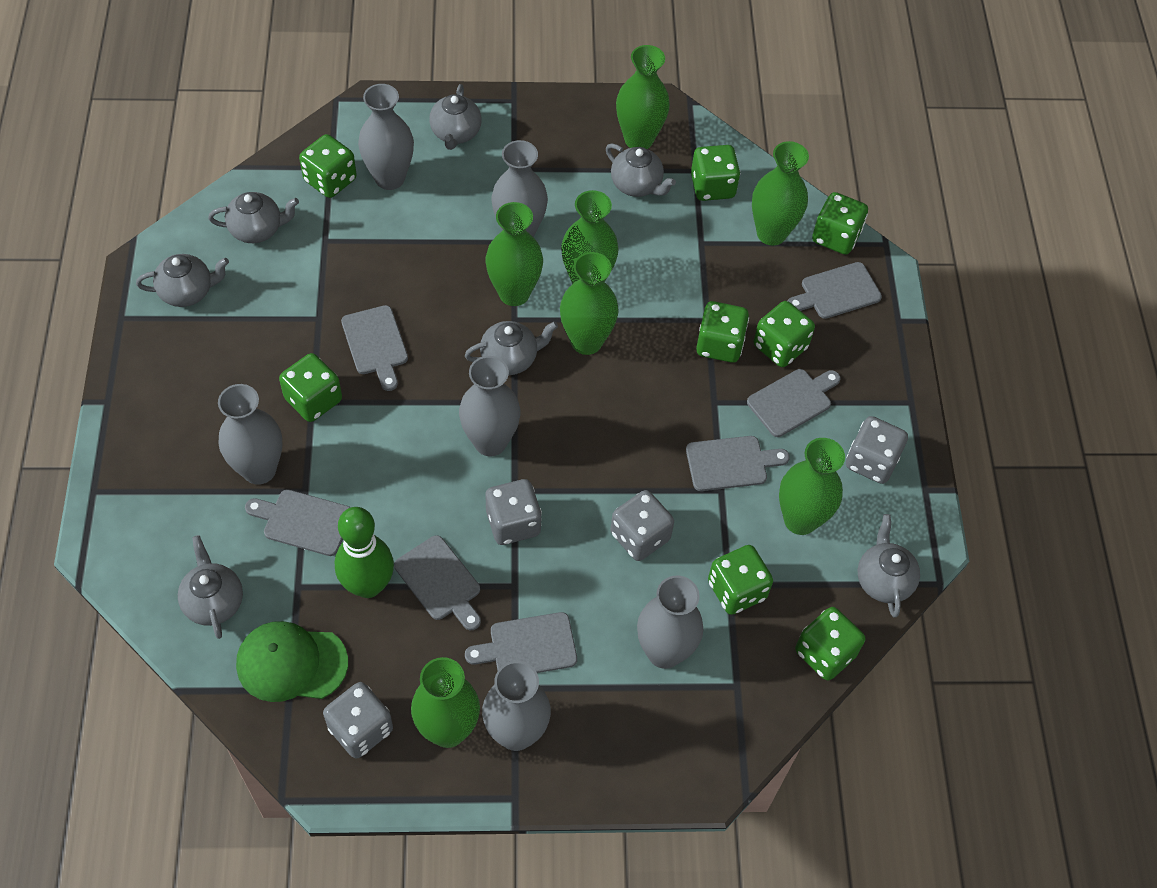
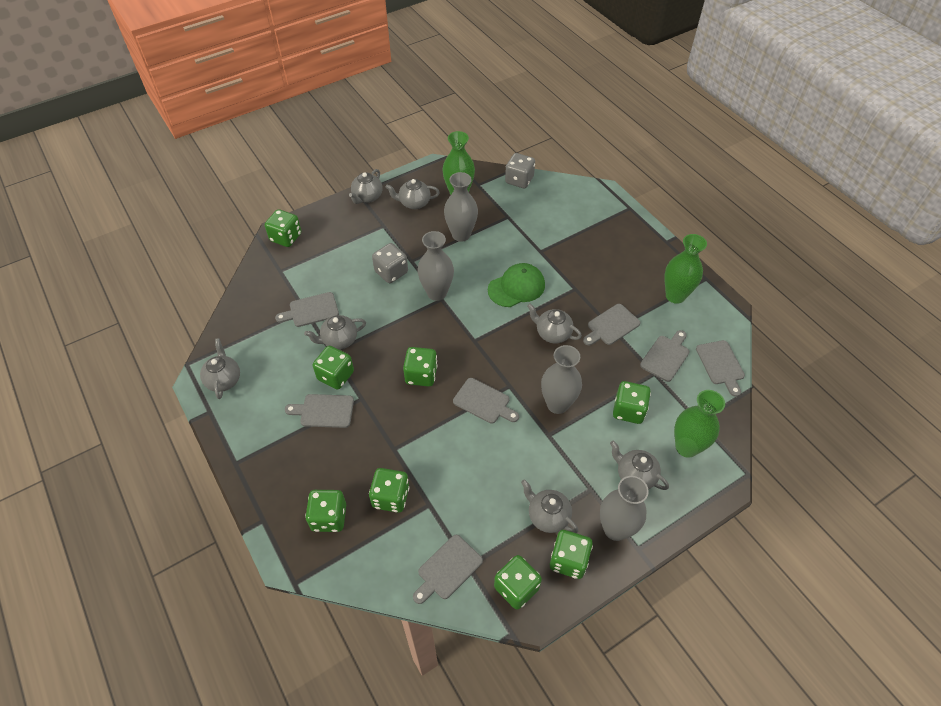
green bowling pin: 1 -> 0
green vase: 7 -> 3
grey dice: 4 -> 2
grey vase: 6 -> 4

